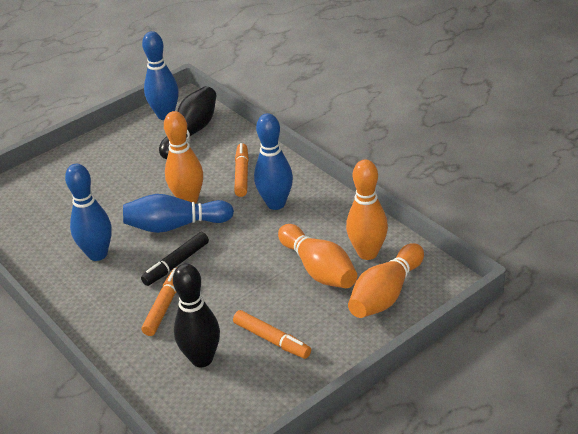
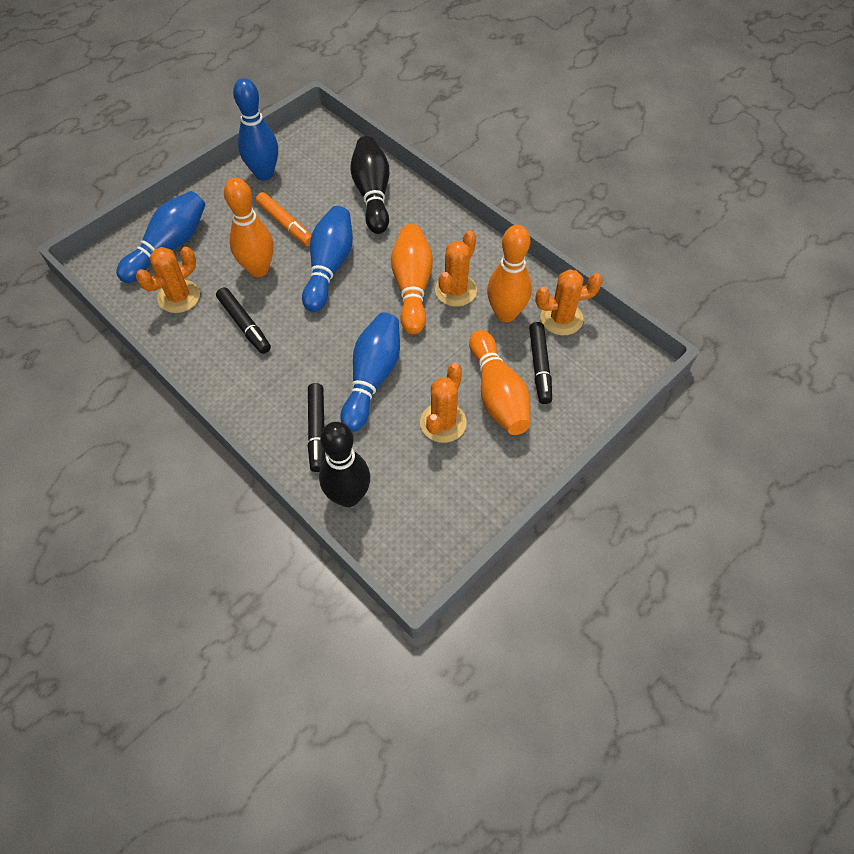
black marker: 1 -> 3
orange cactus: 0 -> 4
orange marker: 3 -> 1

